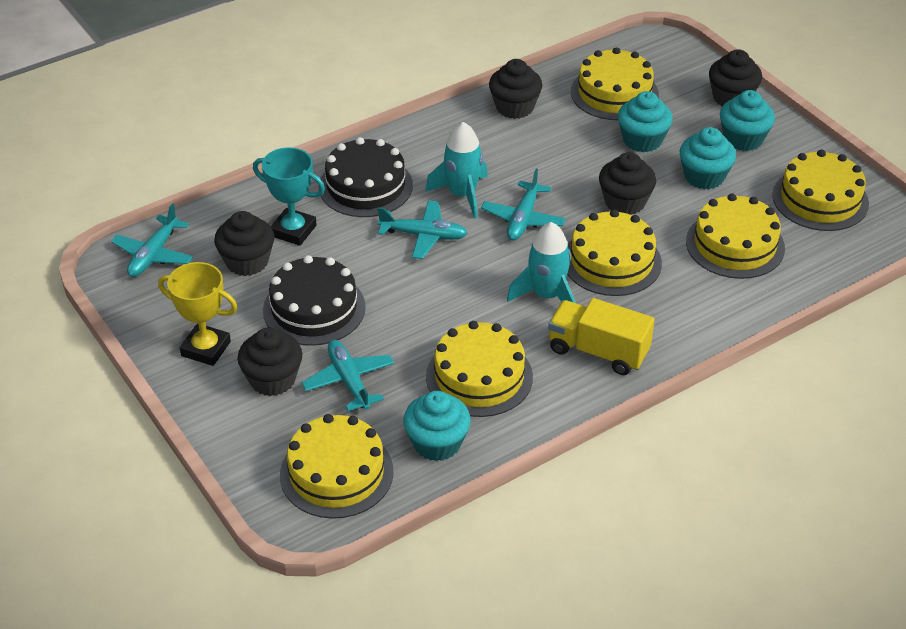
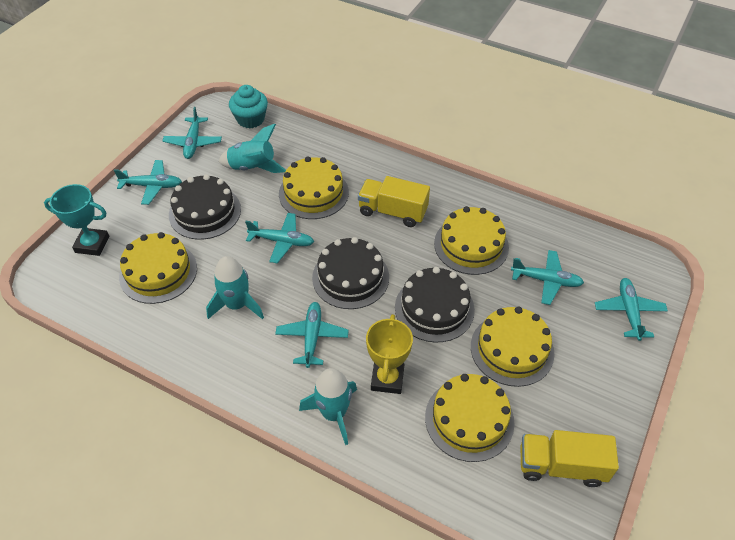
black cake: 2 -> 3
black cupcake: 5 -> 0
turquoise cupcake: 4 -> 1
turquoise plane: 4 -> 6
turquoise rocket: 2 -> 3
yellow cake: 6 -> 5
yellow truck: 1 -> 2

